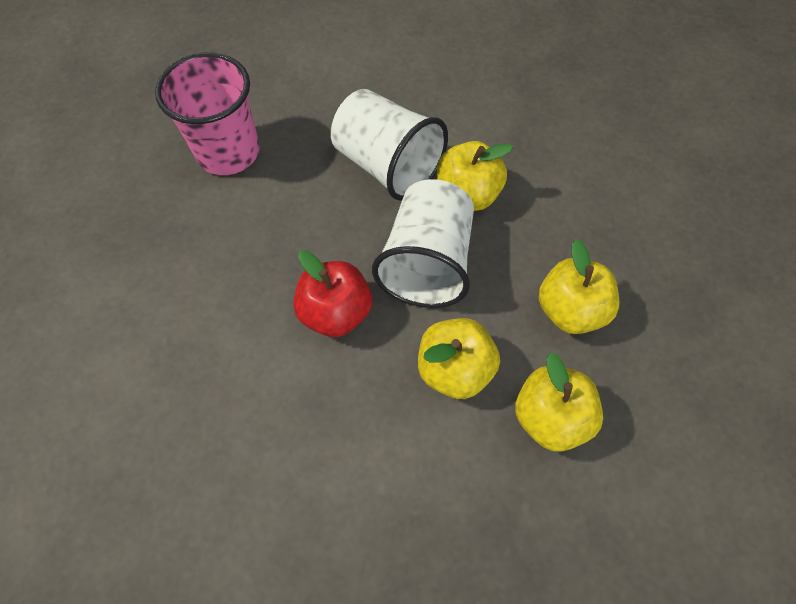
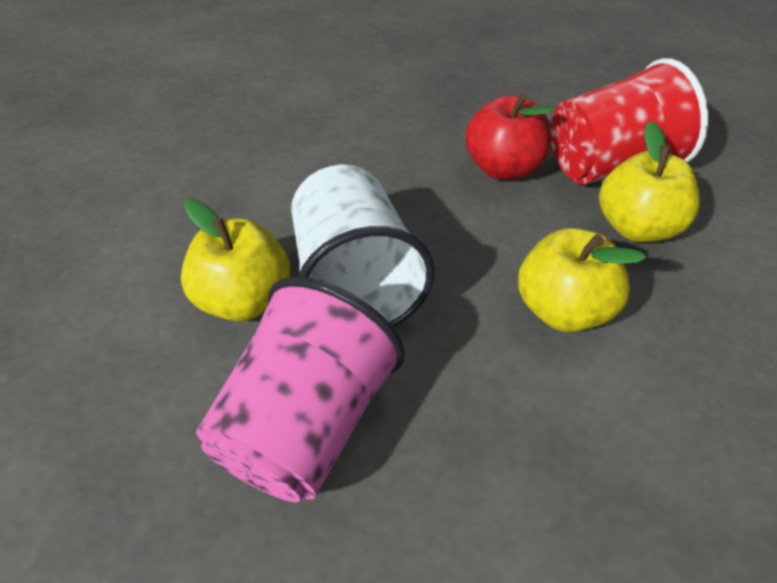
red cup: 0 -> 1
white cup: 2 -> 1
yellow apple: 4 -> 3

